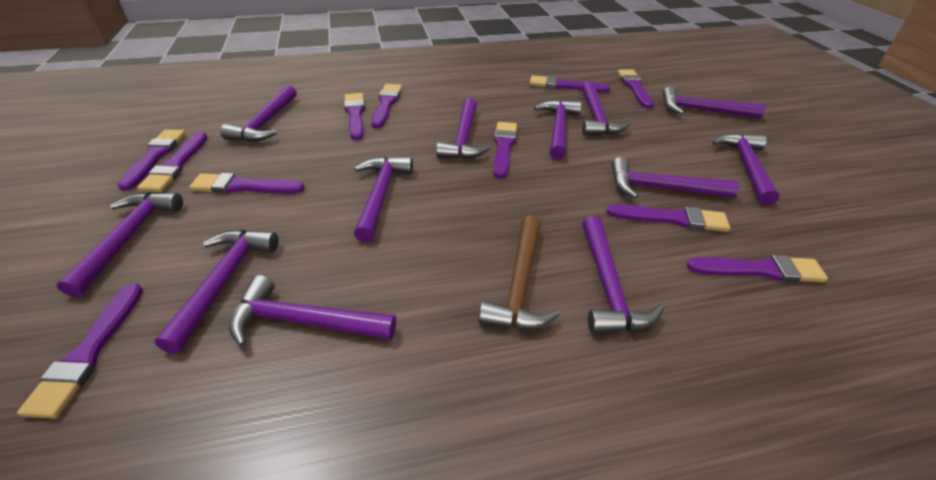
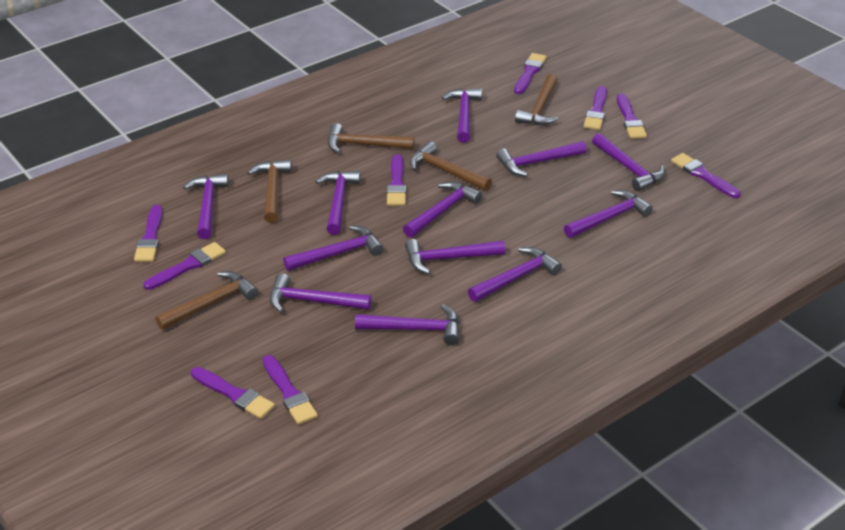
brown hammer: 1 -> 5
purple brush: 11 -> 9

